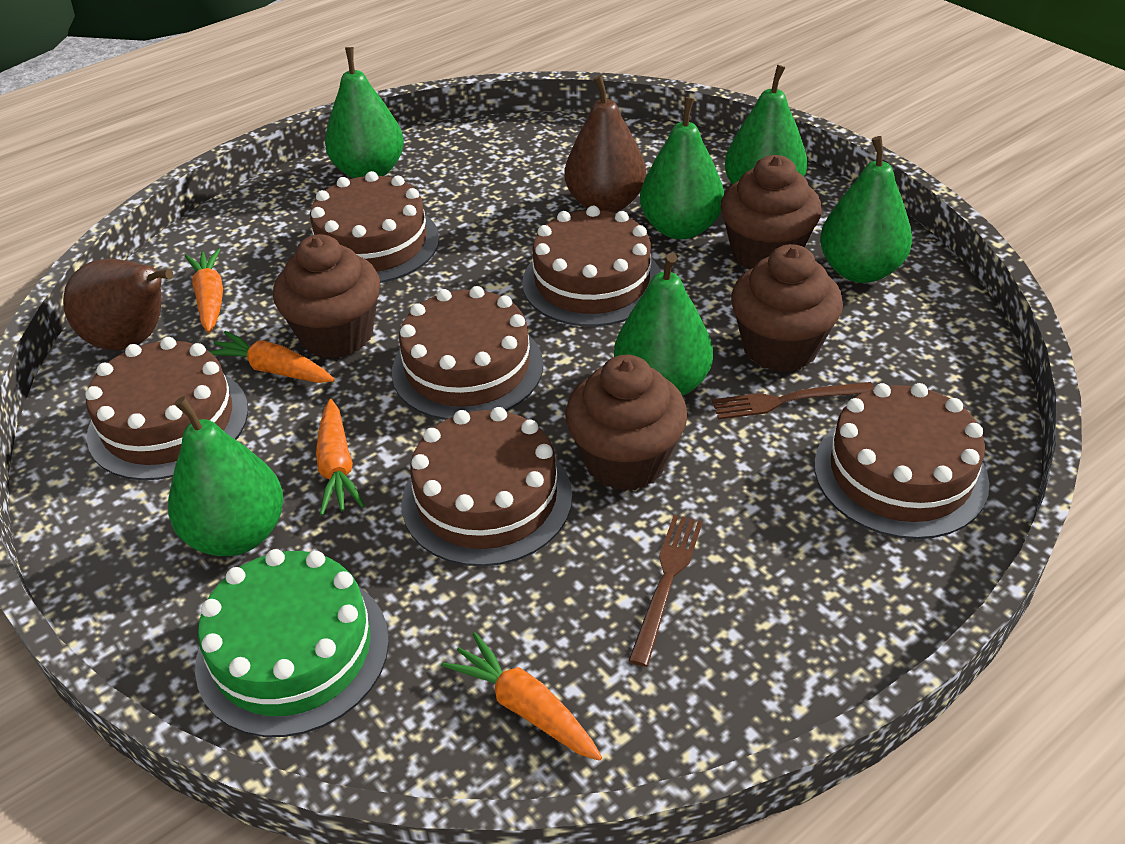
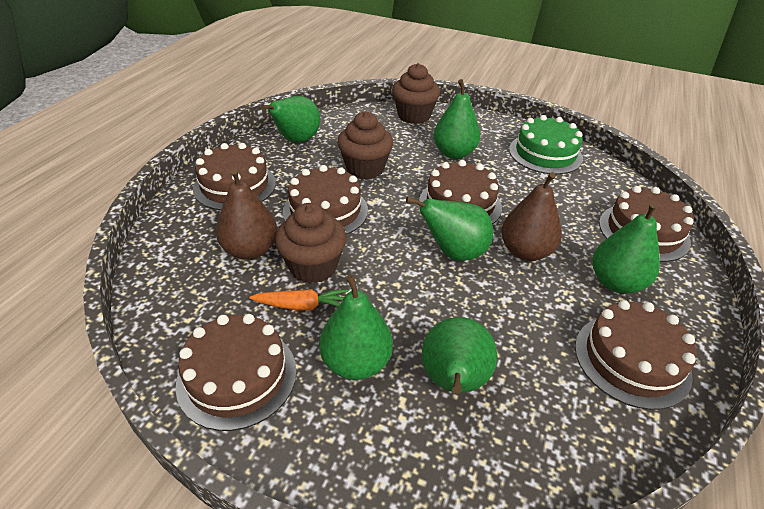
brown cupcake: 4 -> 3
brown fork: 2 -> 0
orange carrot: 4 -> 1

